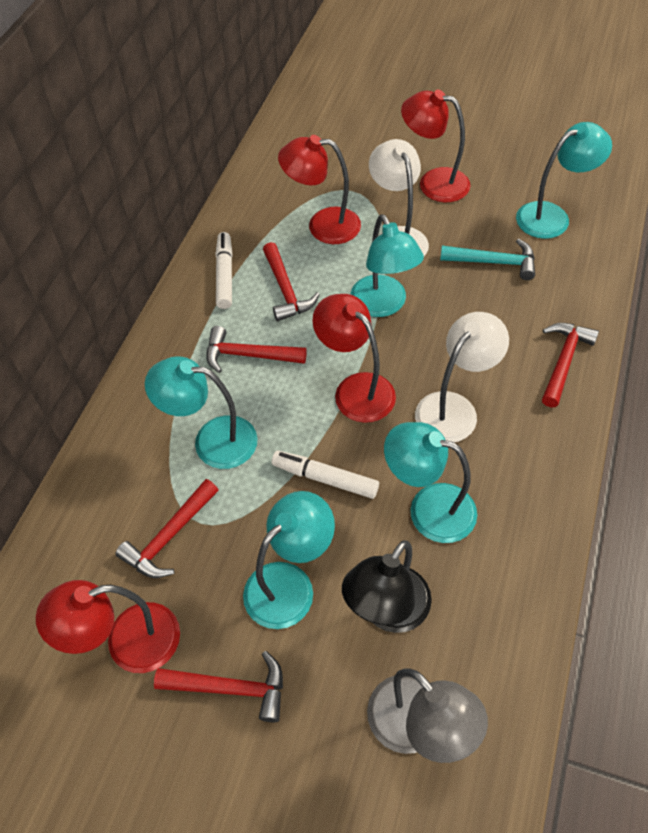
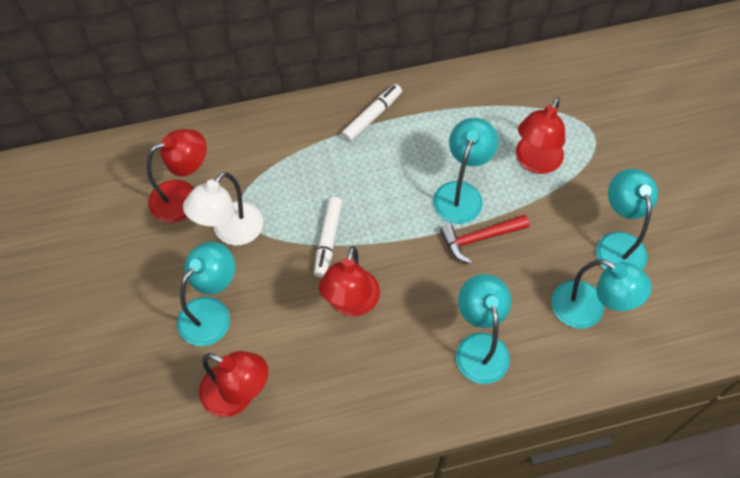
black lamp: 1 -> 0
grey lamp: 1 -> 0
red hammer: 5 -> 1
turquoise hammer: 1 -> 0
white lamp: 2 -> 1

